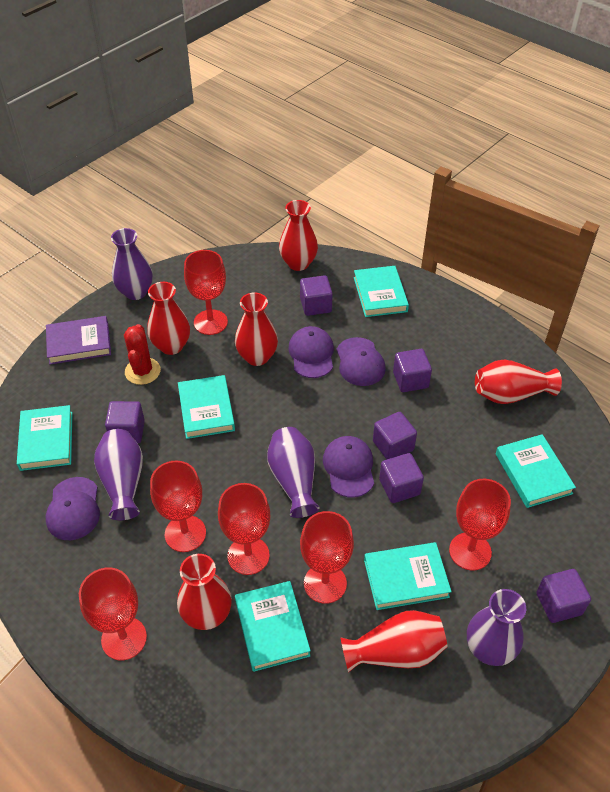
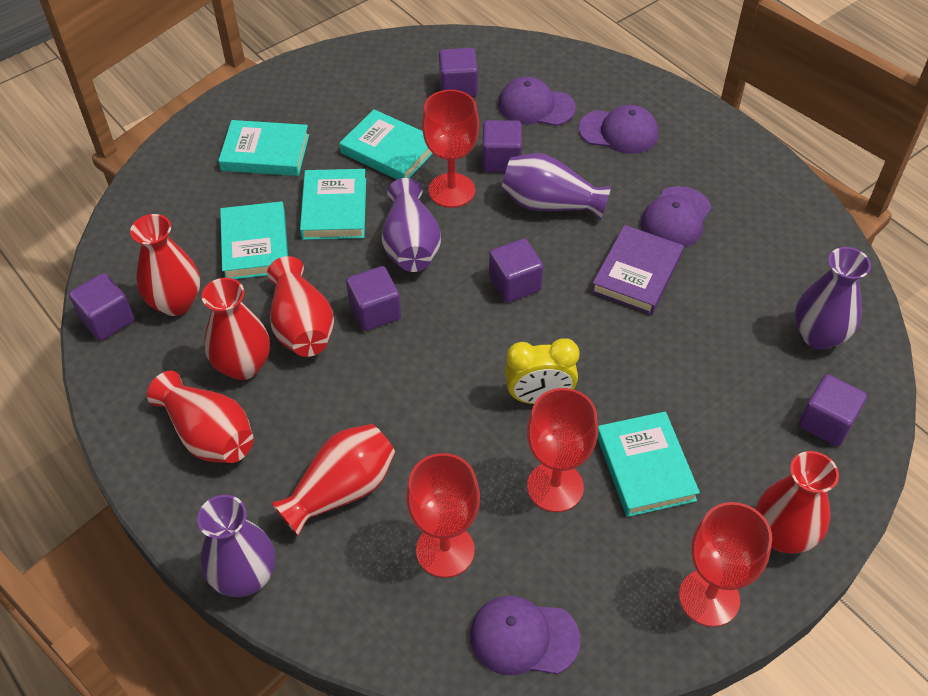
red cactus: 1 -> 0
red goblet: 6 -> 4
turquoise book: 6 -> 5
yellow clock: 0 -> 1

